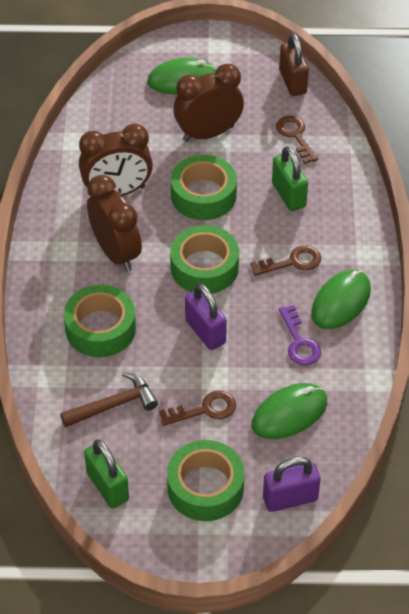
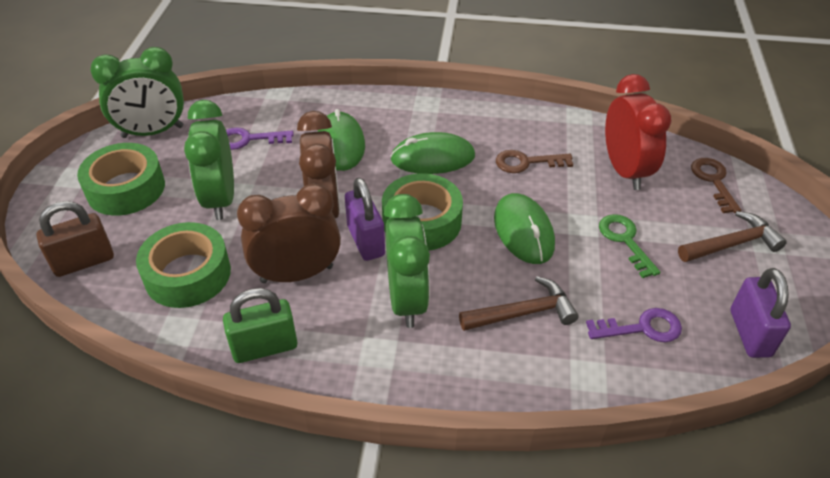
brown clock: 3 -> 2
brown hammer: 1 -> 2
brown key: 3 -> 2
green clock: 0 -> 3
green key: 0 -> 1
green padlock: 2 -> 1
green tape: 4 -> 3
purple key: 1 -> 2
red clock: 0 -> 1

